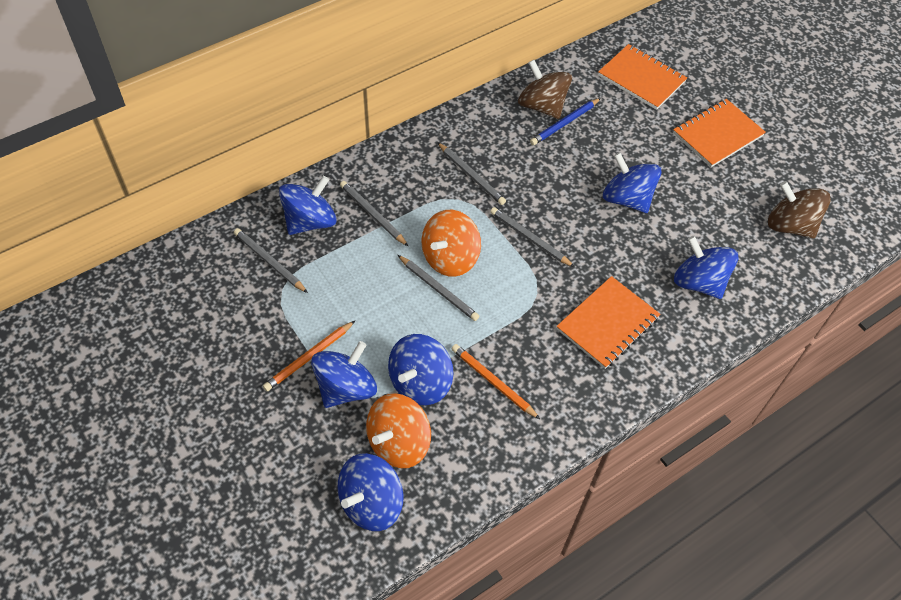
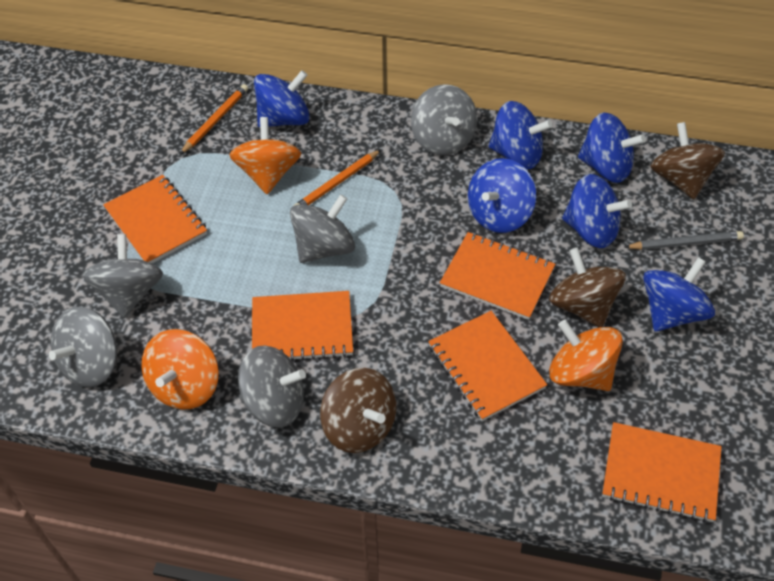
blue pencil: 1 -> 0
brown spinning top: 2 -> 3
grey pencil: 5 -> 1
grey spinning top: 0 -> 5
orange notebook: 3 -> 5
orange spinning top: 2 -> 3

